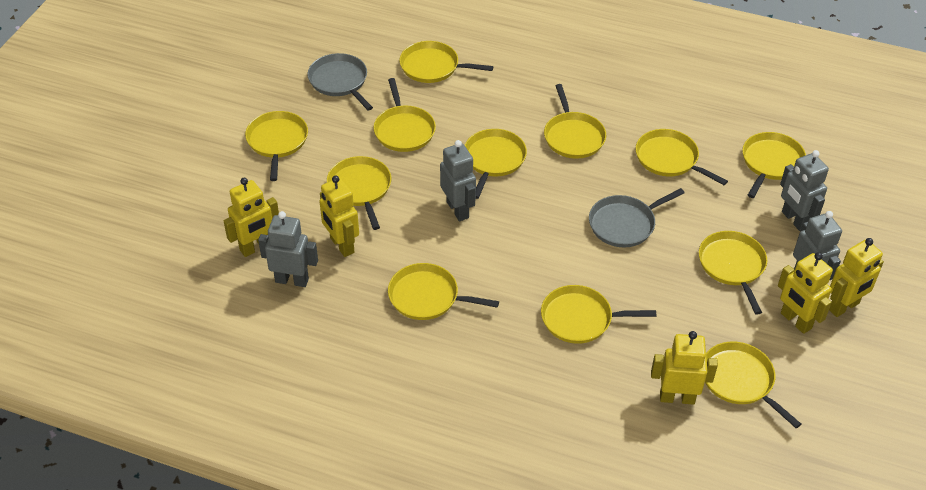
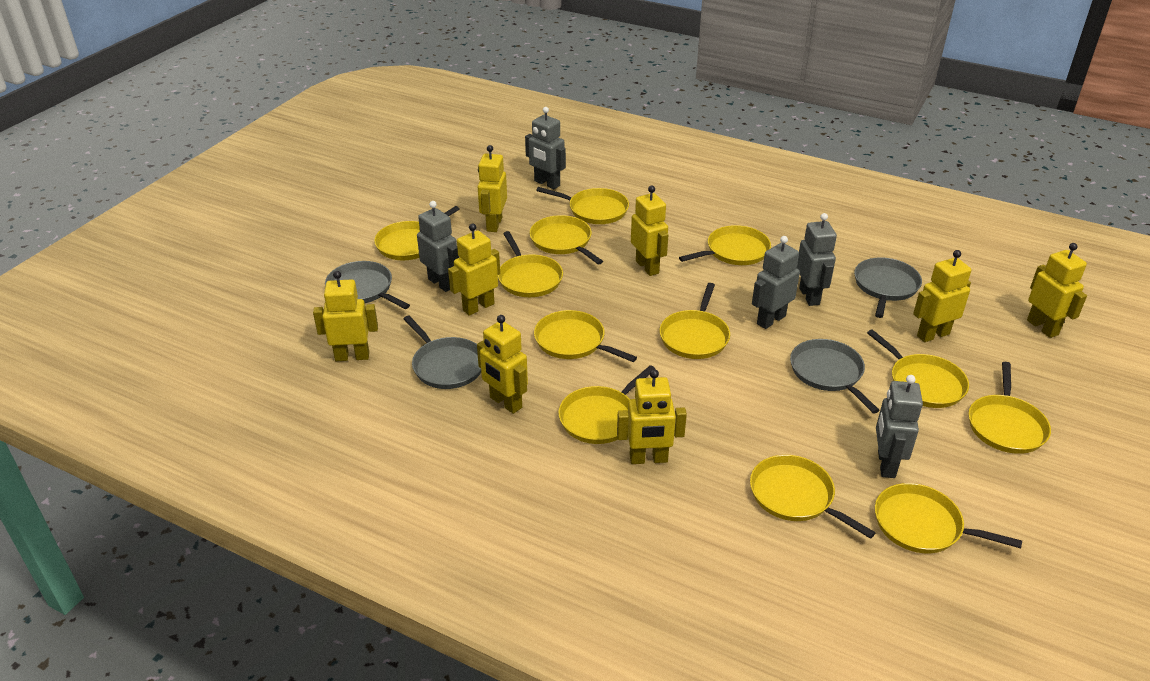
grey pan: 2 -> 4
grey robot: 4 -> 5
yellow robot: 5 -> 8

